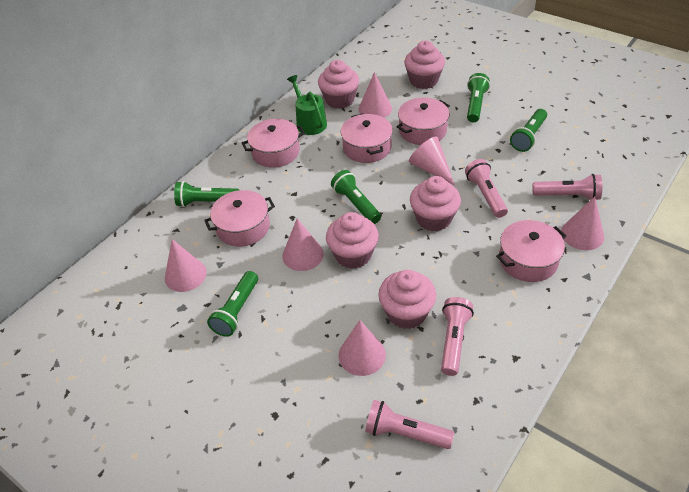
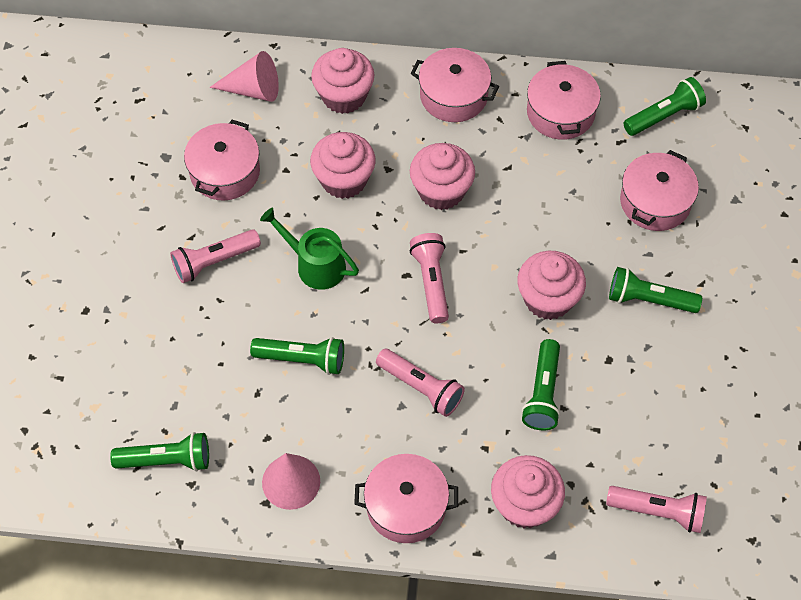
pink cone: 6 -> 2

